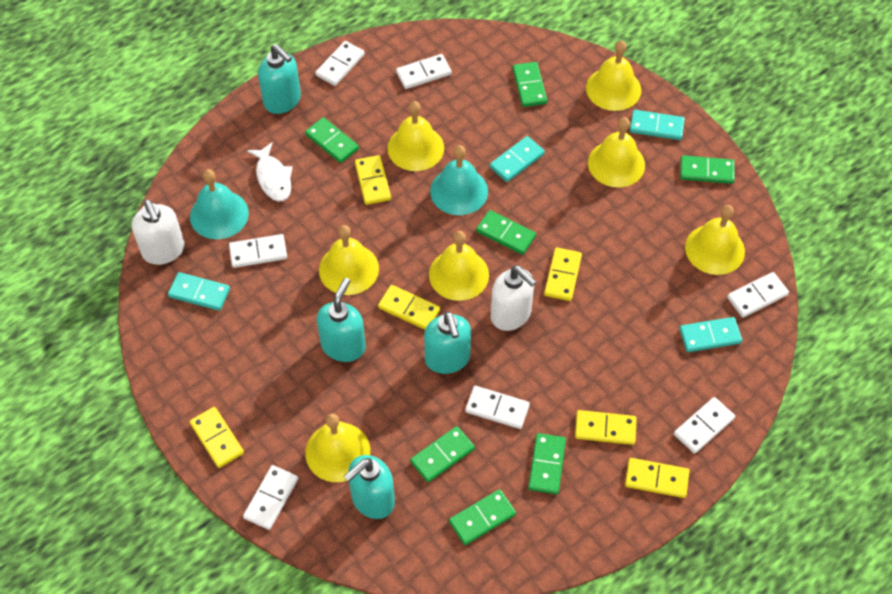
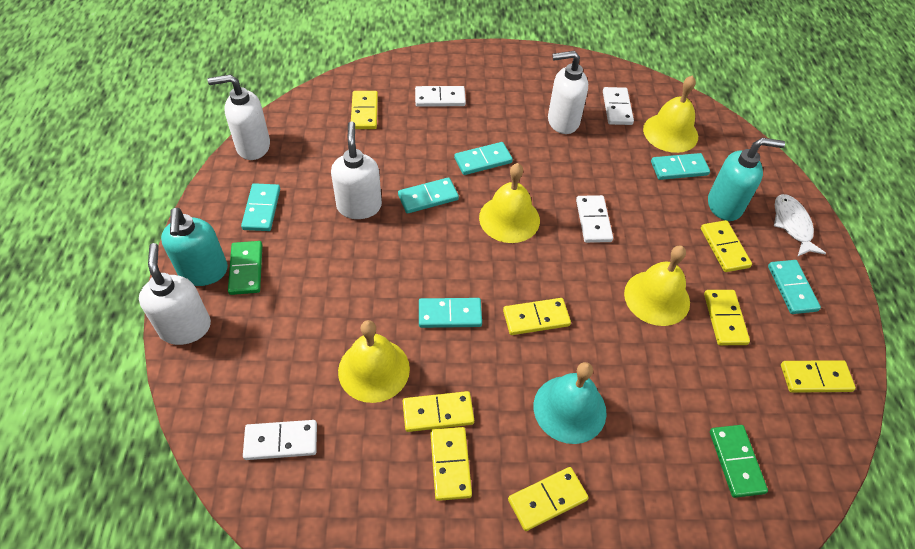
green domino: 7 -> 2
turquoise bell: 2 -> 1
turquoise domino: 4 -> 6
turquoise soap dispenser: 4 -> 2
white domino: 7 -> 4
white soap dispenser: 2 -> 4
yellow bell: 7 -> 4
yellow domino: 6 -> 8

